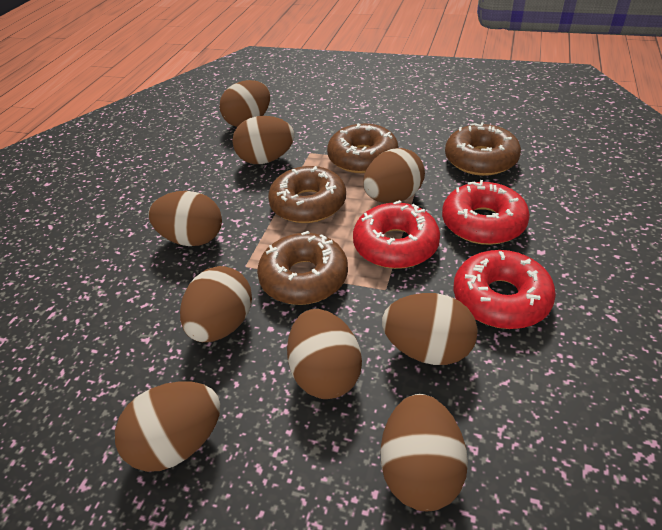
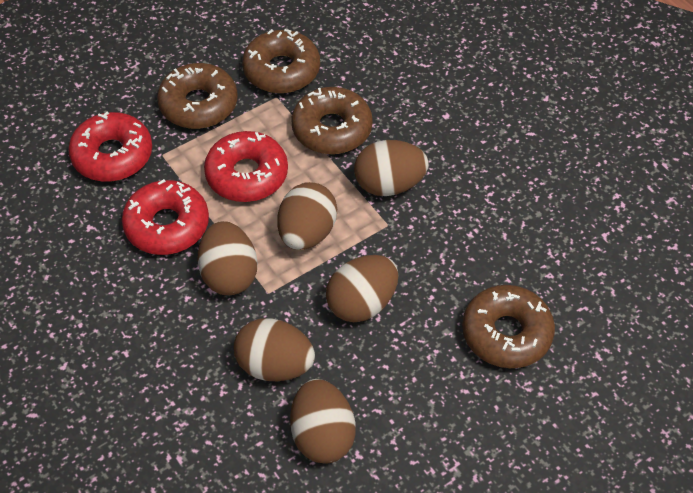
brown egg: 9 -> 6

